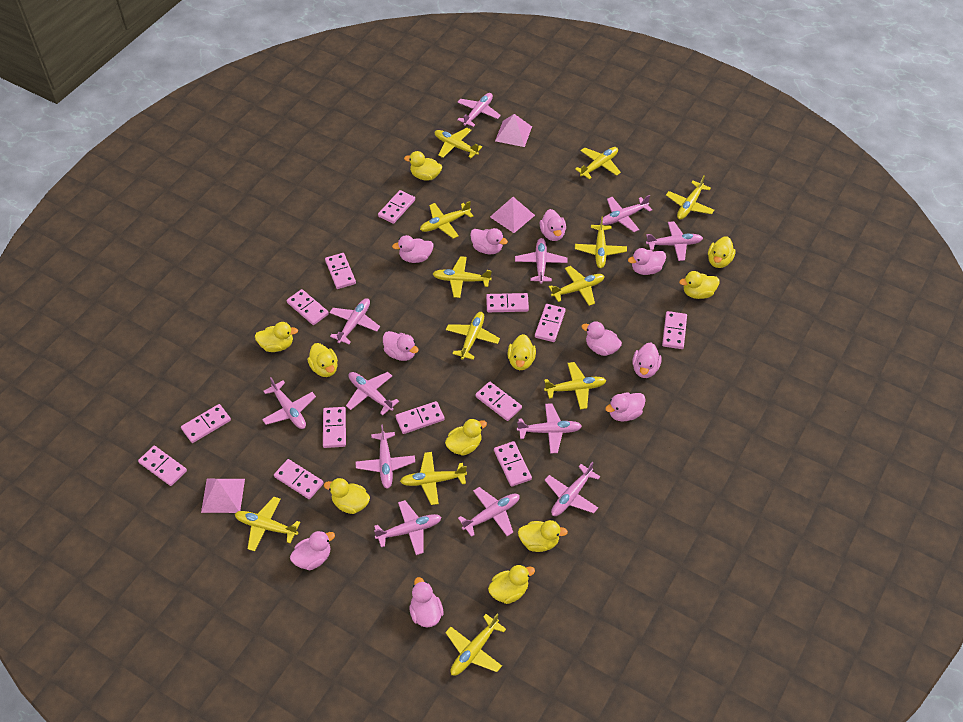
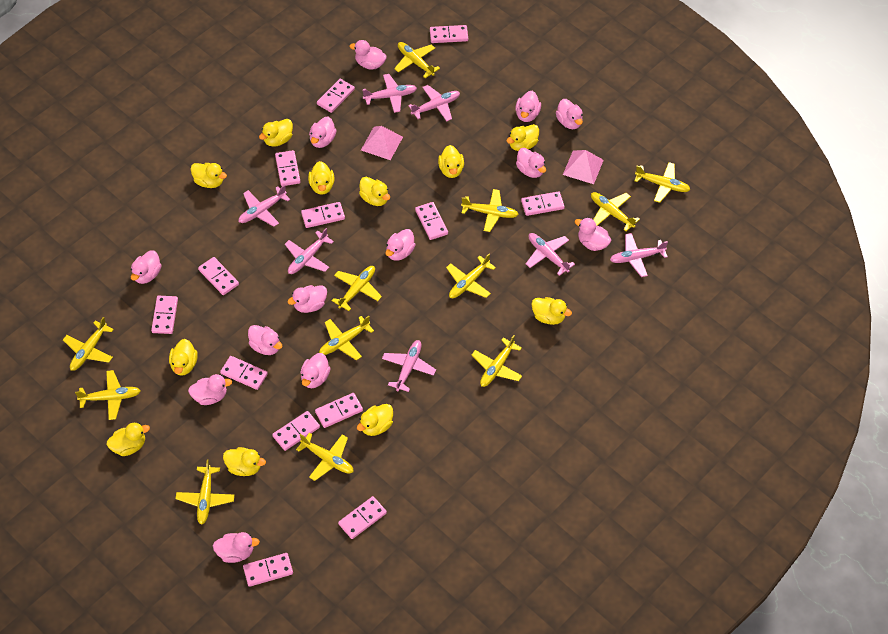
pink duck: 10 -> 13
pink plane: 12 -> 7
pink pyramid: 3 -> 2
yellow duck: 10 -> 11

